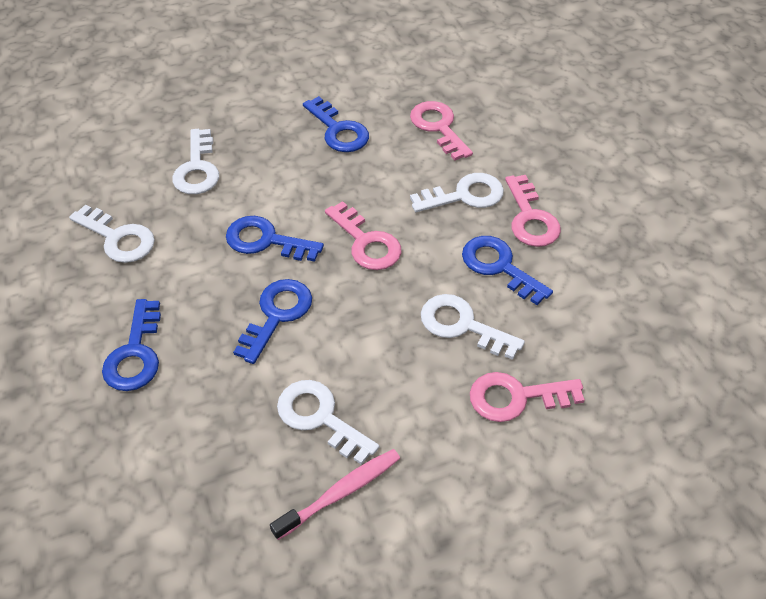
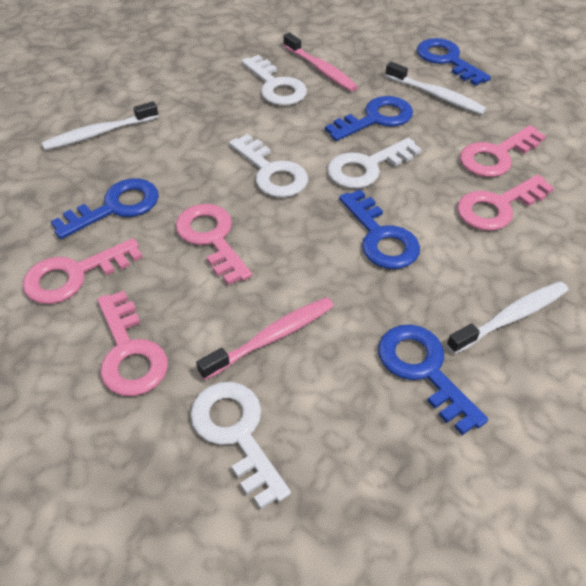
pink key: 4 -> 5
pink toothbrush: 1 -> 2
white key: 5 -> 4
white toothbrush: 0 -> 3

